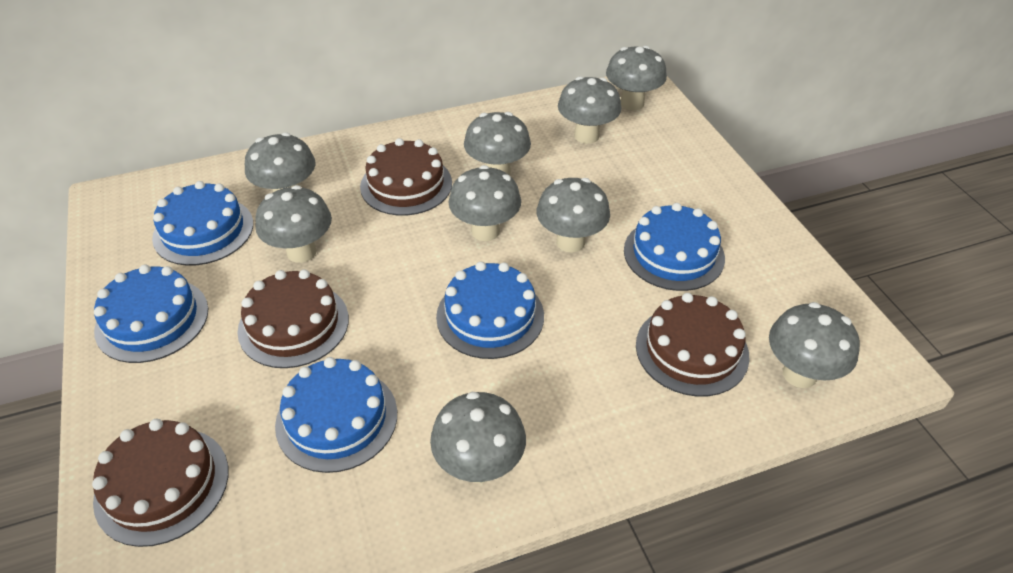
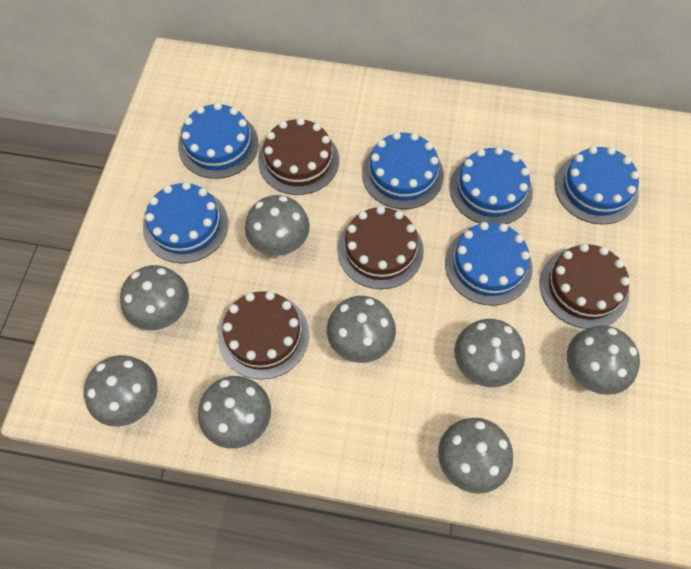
blue cake: 5 -> 6
grey mushroom: 9 -> 8

